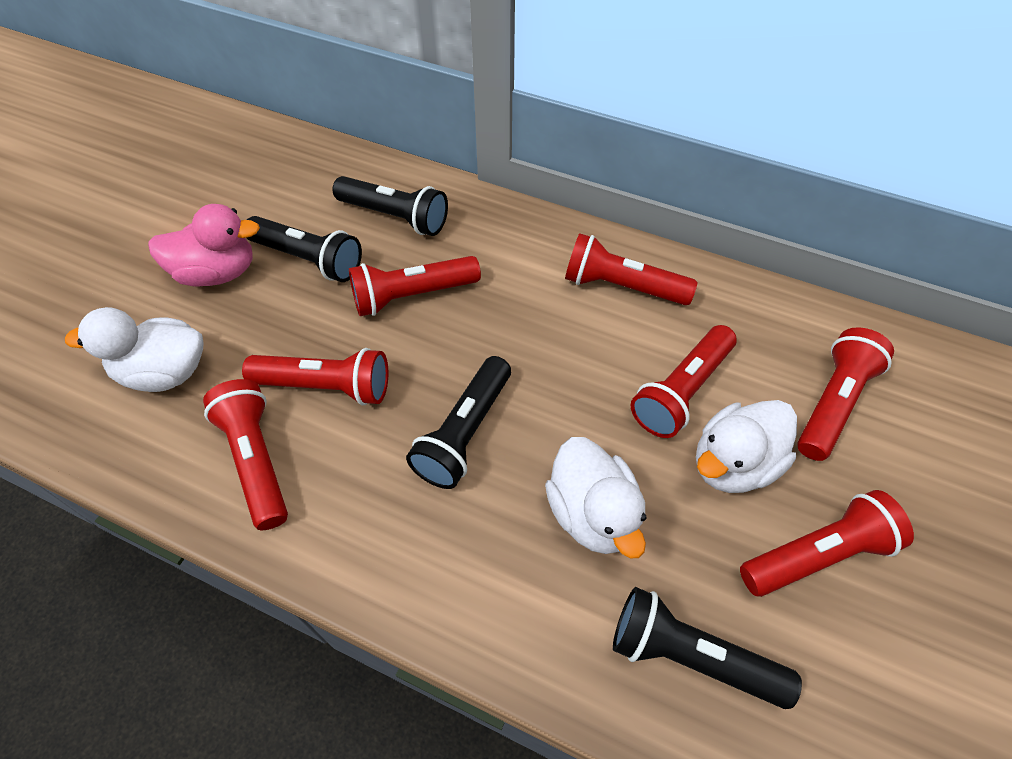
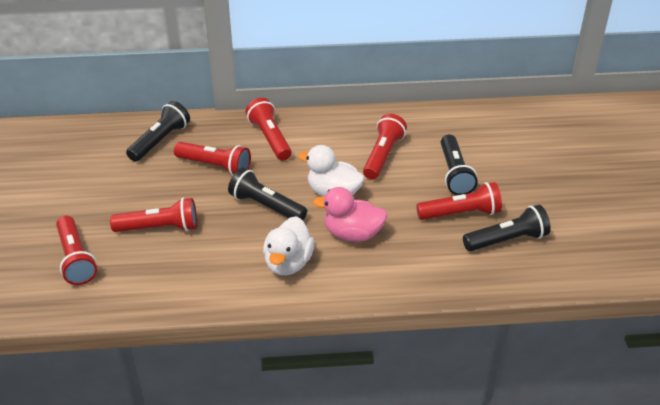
red flashlight: 7 -> 6
white duck: 3 -> 2

